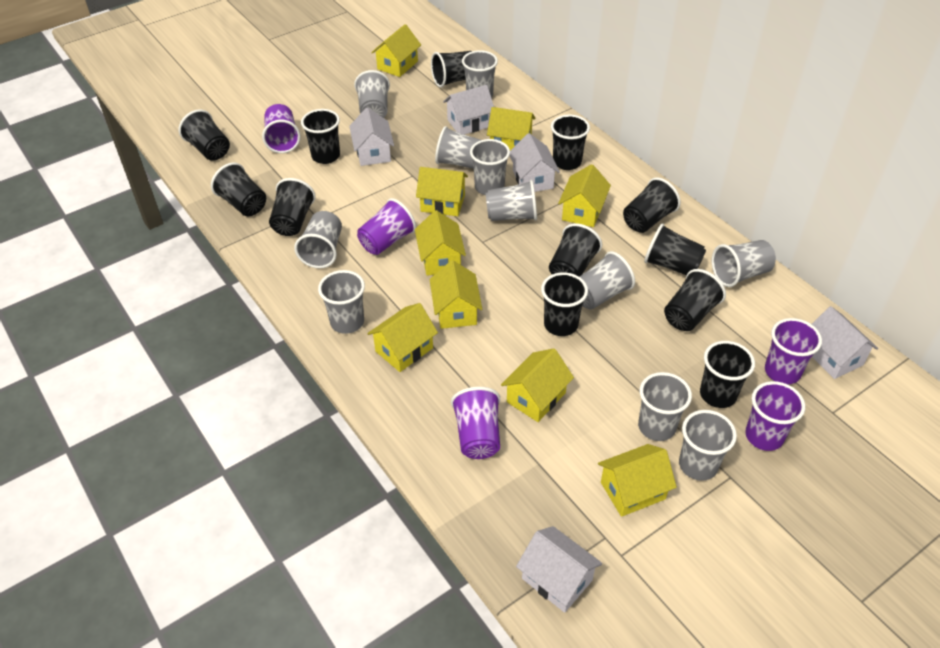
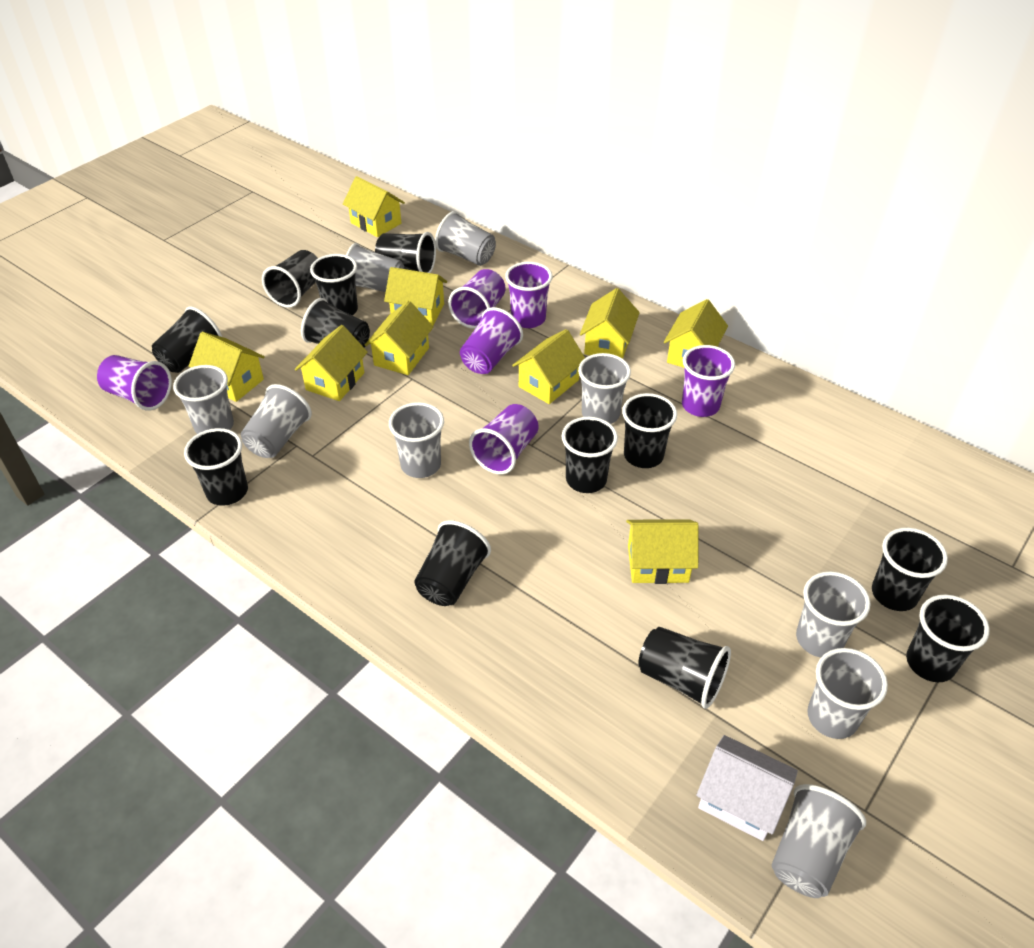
grey cup: 11 -> 9
purple cup: 5 -> 6
white house: 5 -> 1

